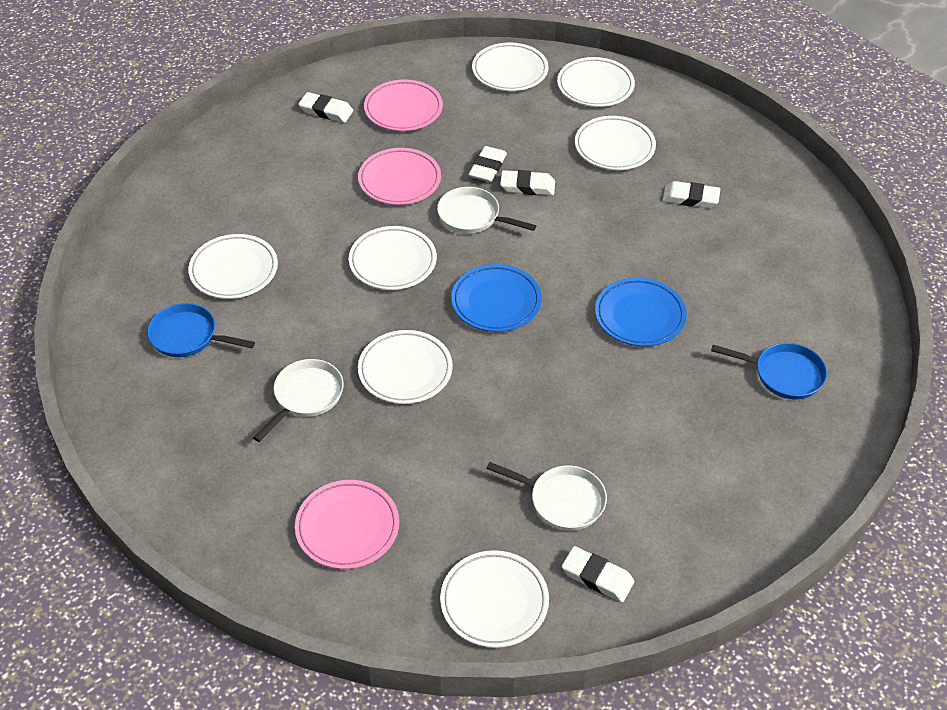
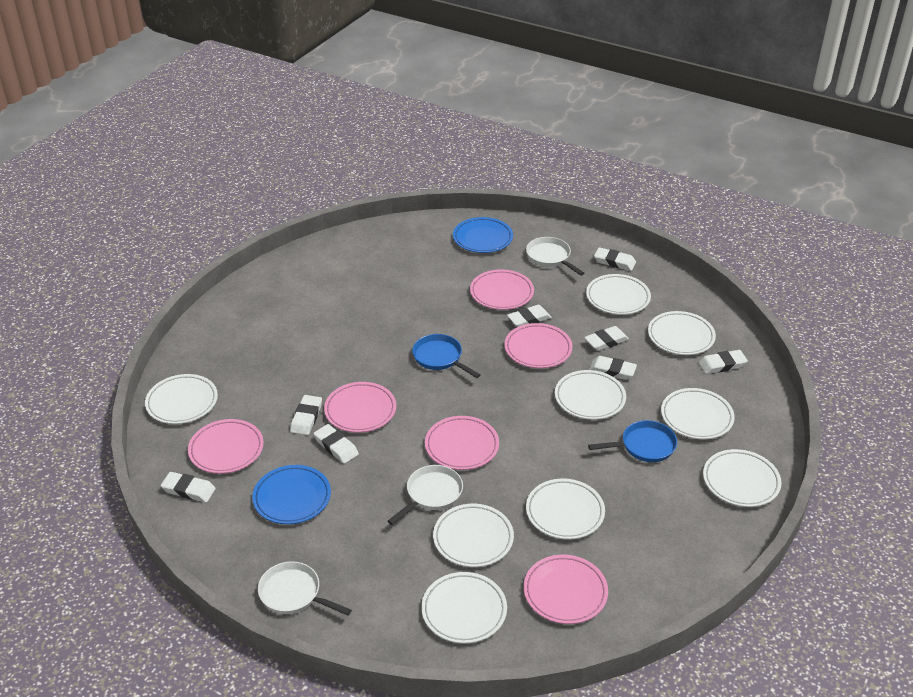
pink plate: 3 -> 6
white eraser: 5 -> 8
white plate: 7 -> 9

